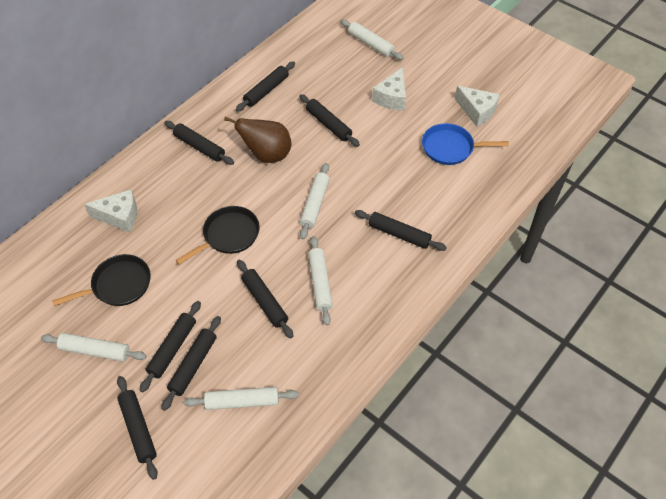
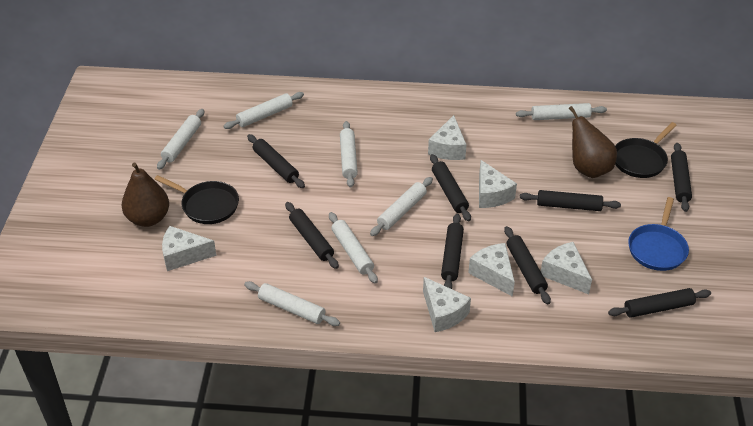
brown pear: 1 -> 2
white cheese: 3 -> 6
white rolling pin: 5 -> 7

